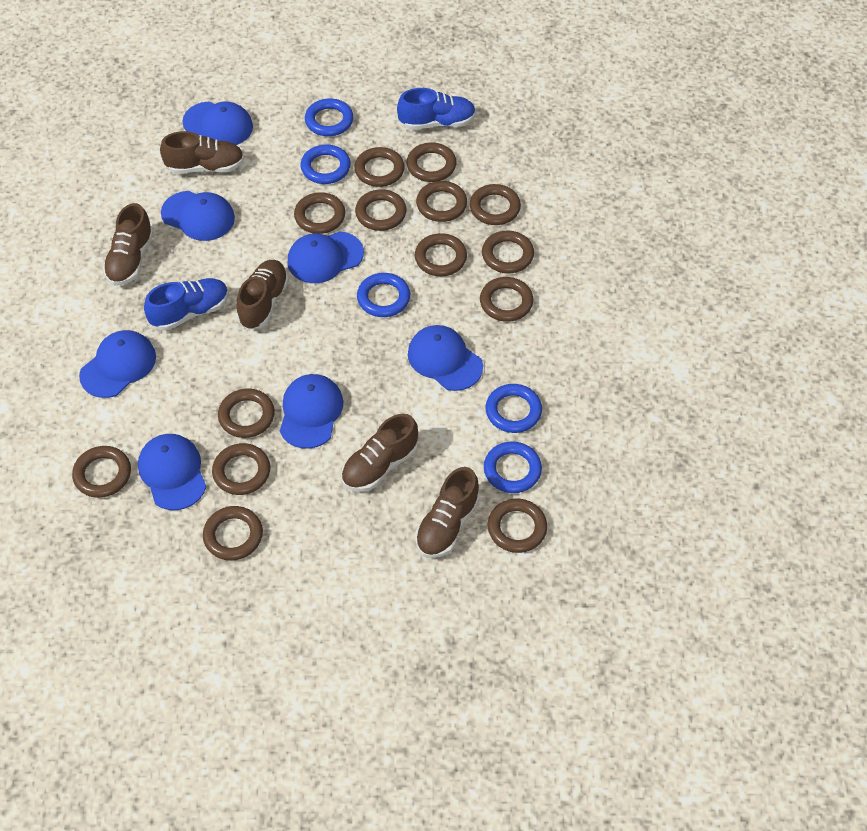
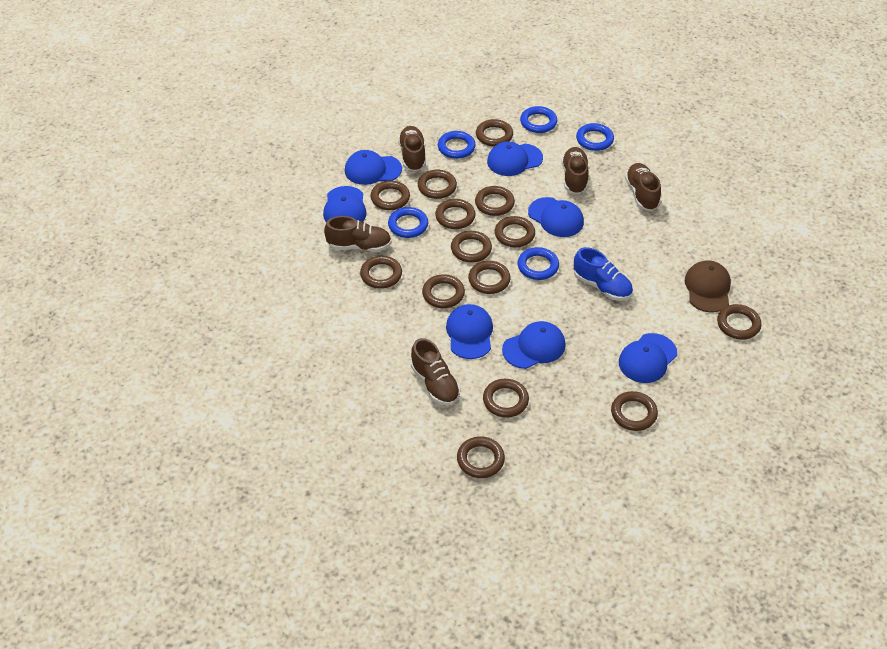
blue shoe: 2 -> 1
brown cap: 0 -> 1

